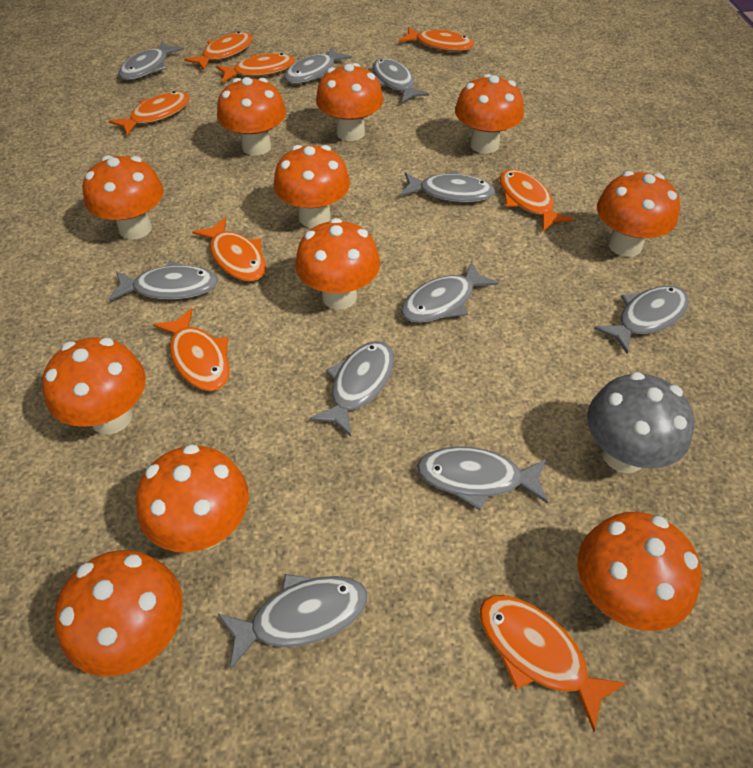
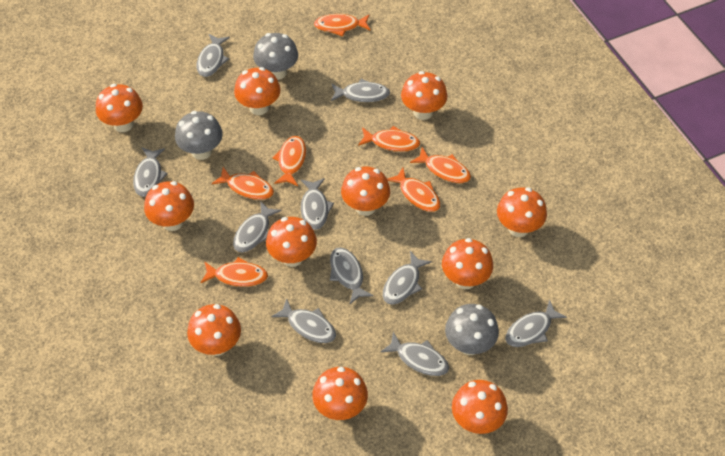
grey mushroom: 1 -> 3
orange fish: 8 -> 7

